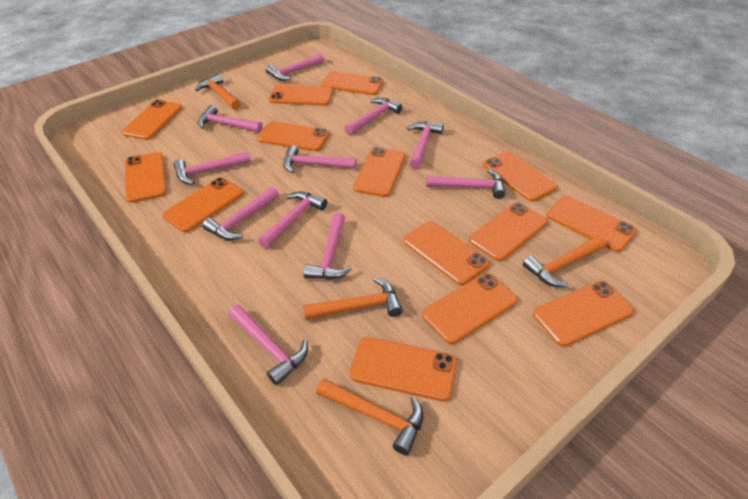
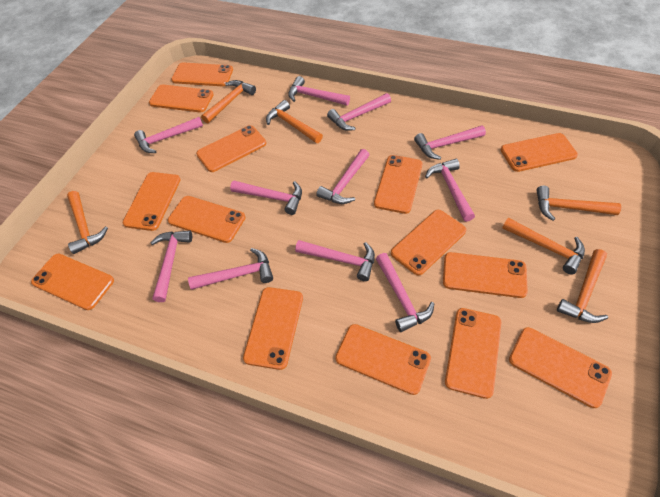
orange hammer: 4 -> 6

